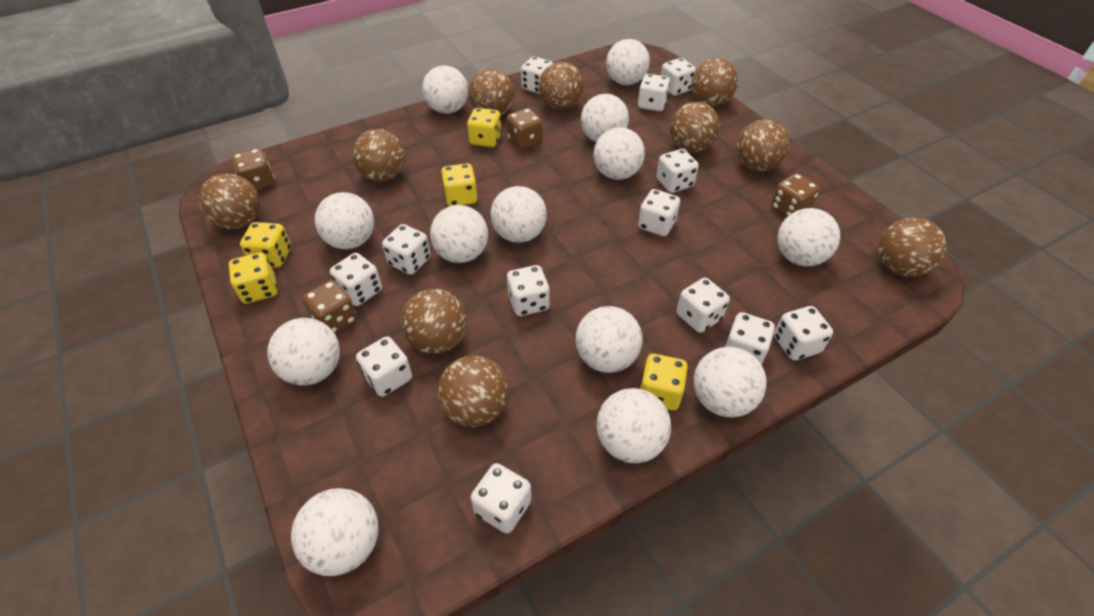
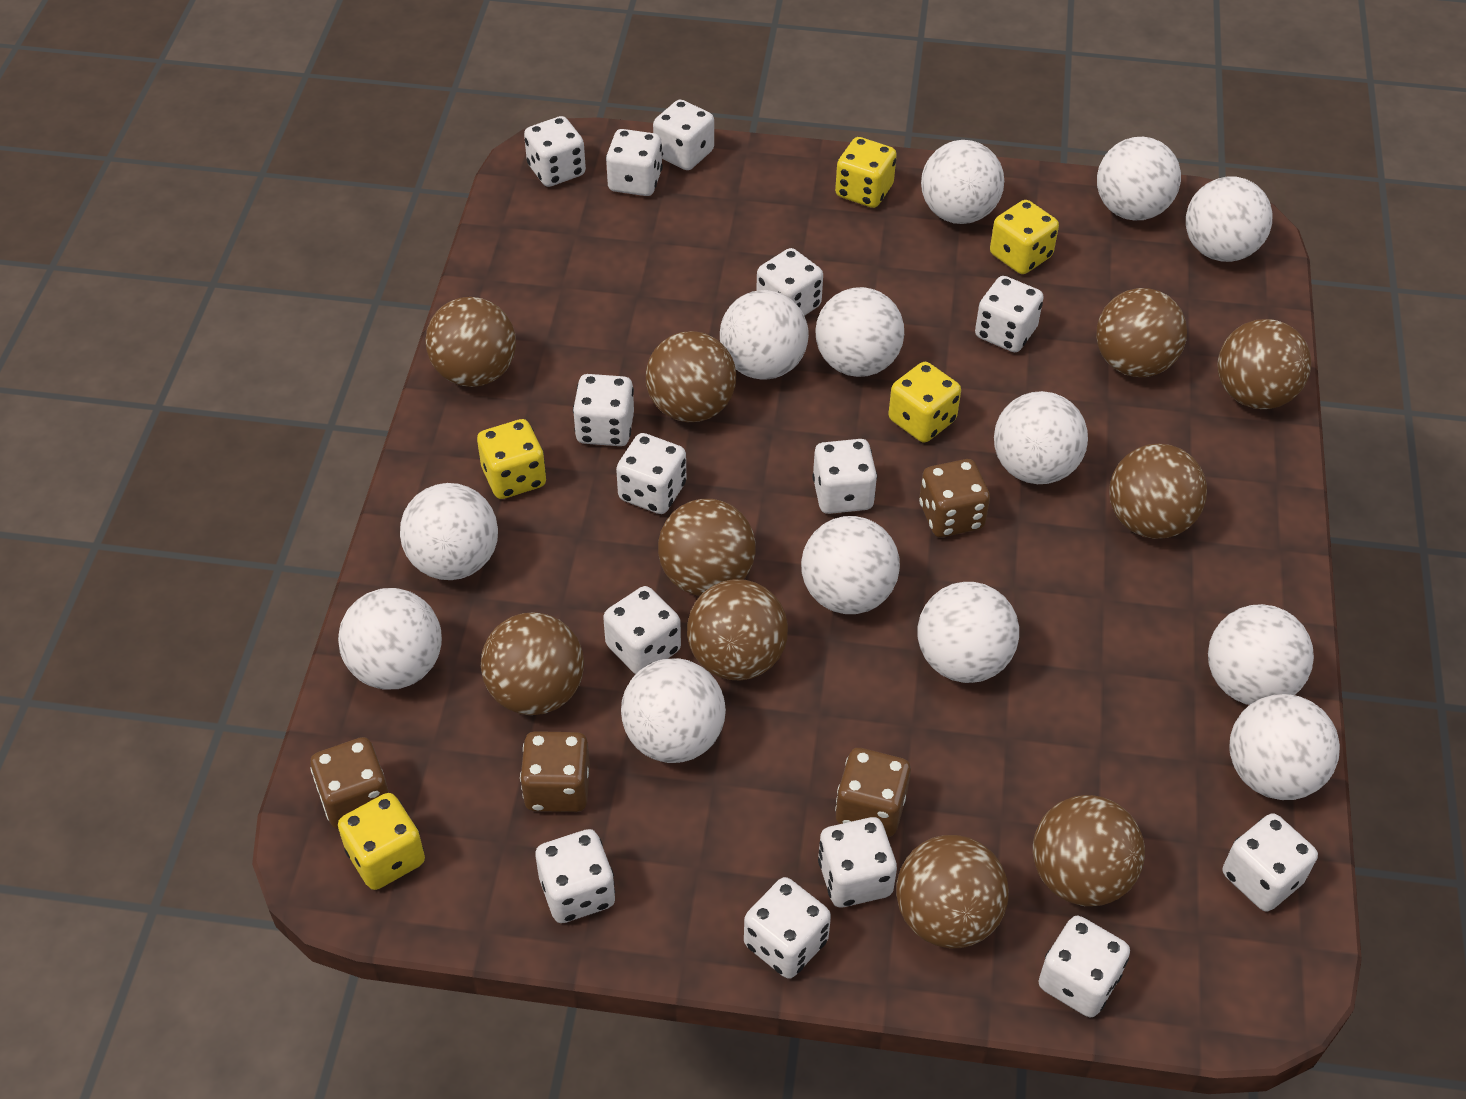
white dice: 13 -> 14

